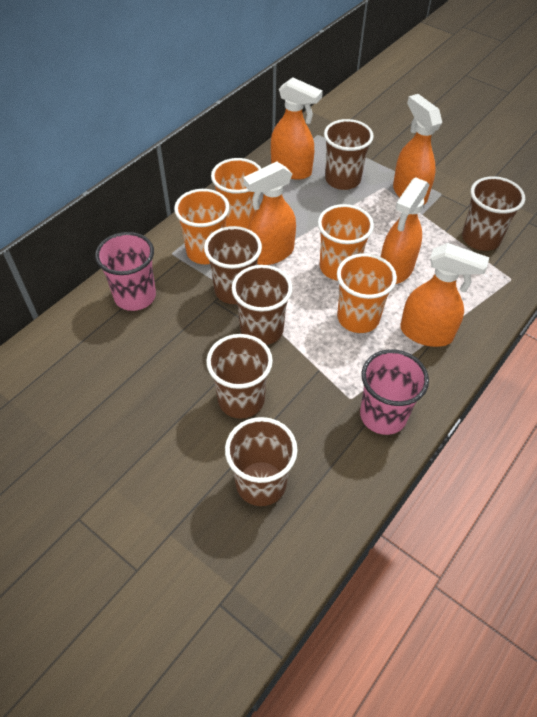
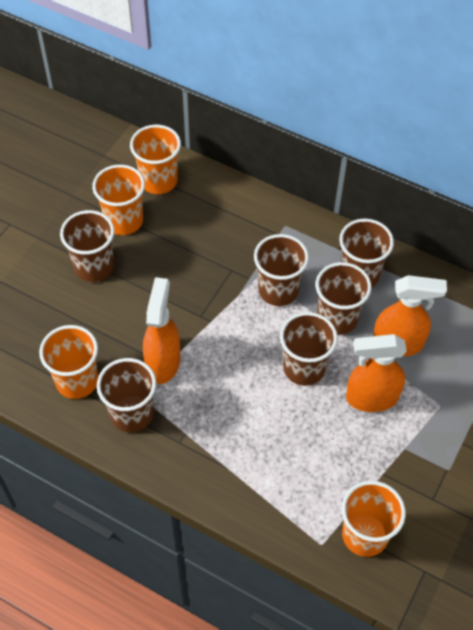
orange spray bottle: 5 -> 3
pink cup: 2 -> 0

